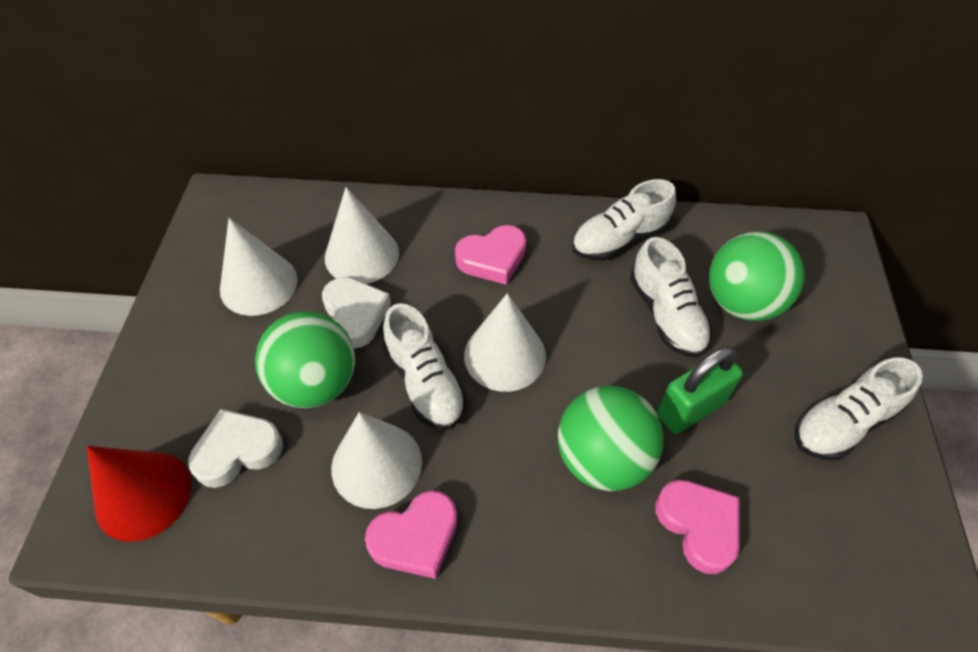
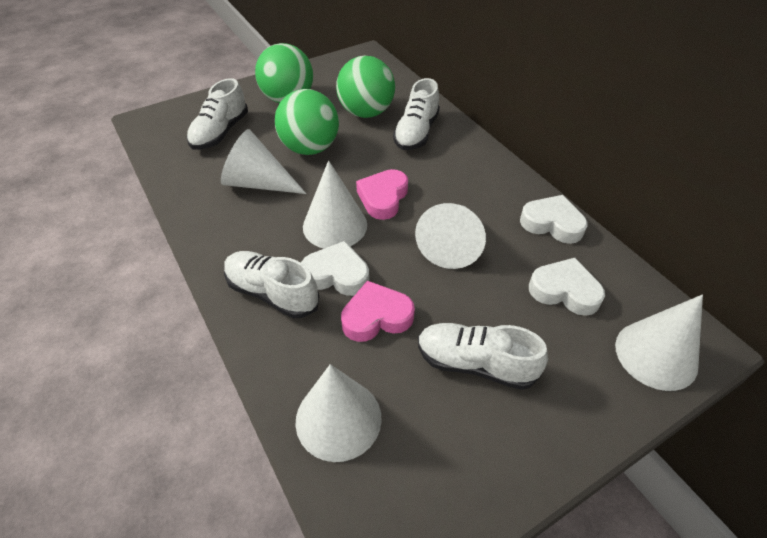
green padlock: 1 -> 0
pink heart: 3 -> 2
red cone: 1 -> 0
white cone: 4 -> 5
white heart: 2 -> 3

